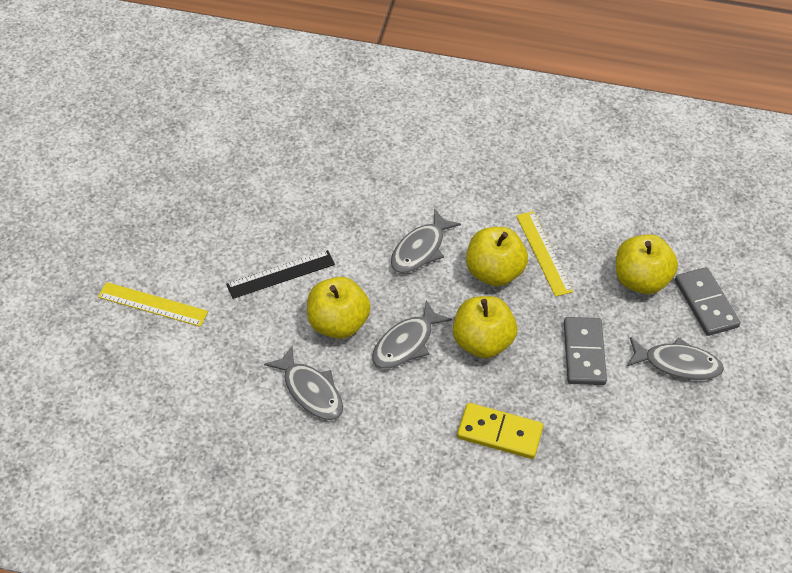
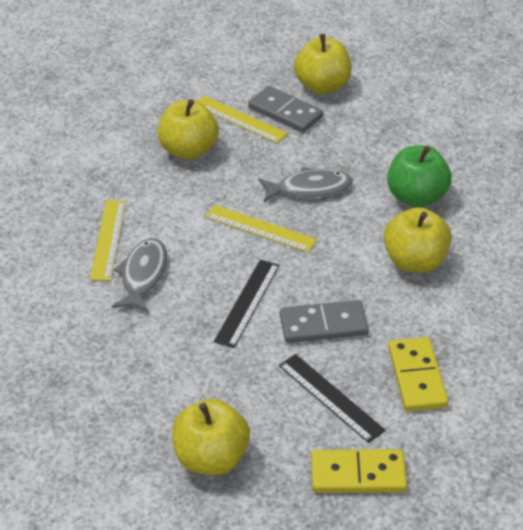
black ruler: 1 -> 2
green apple: 0 -> 1
grey fish: 4 -> 2
yellow domino: 1 -> 2
yellow ruler: 2 -> 3

